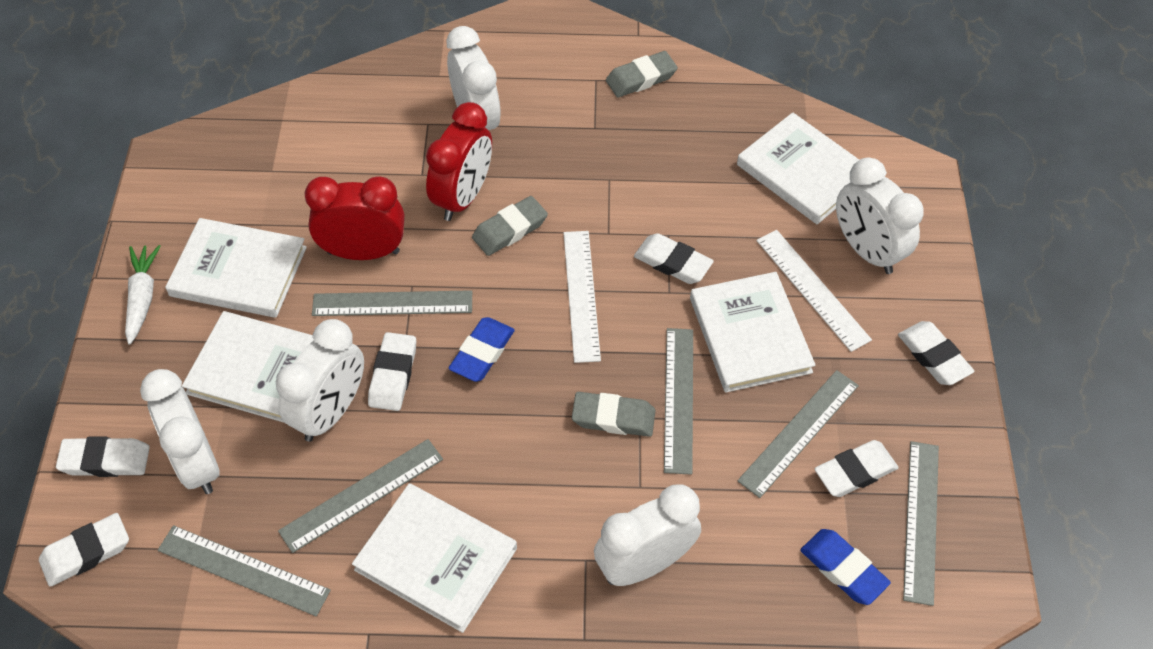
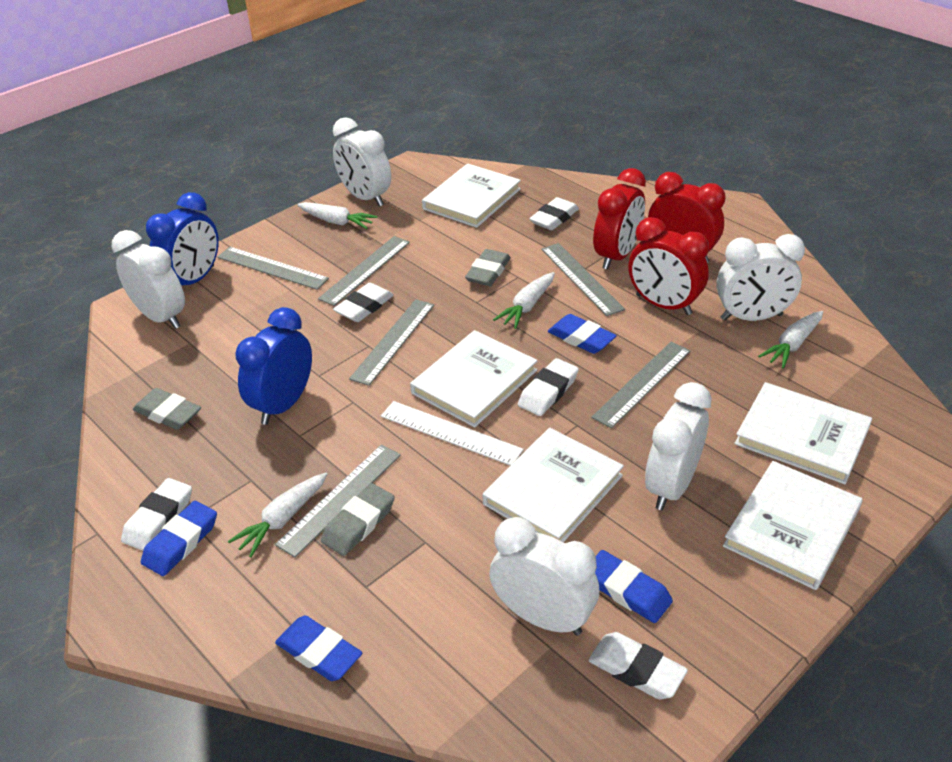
blue clock: 0 -> 2
blue eraser: 2 -> 4
red clock: 2 -> 3
white carrot: 1 -> 4
white eraser: 6 -> 5
white ruler: 2 -> 1

